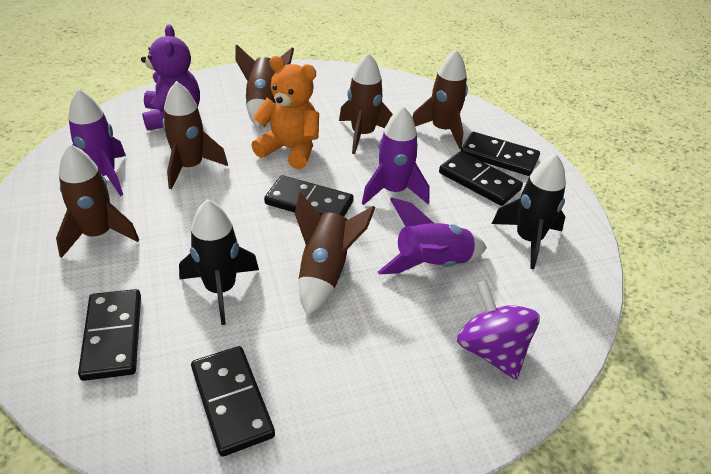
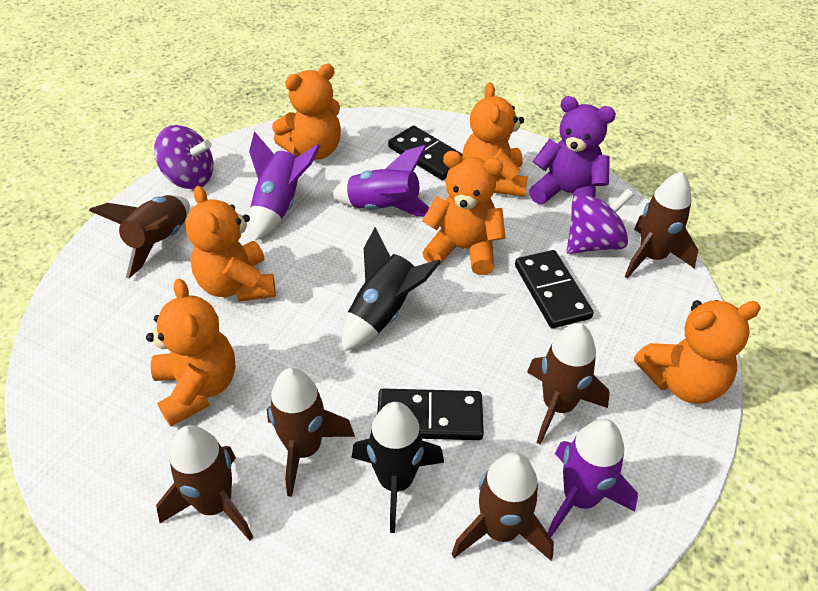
black domino: 5 -> 3
orange teddy bear: 1 -> 6
purple spinning top: 1 -> 2

